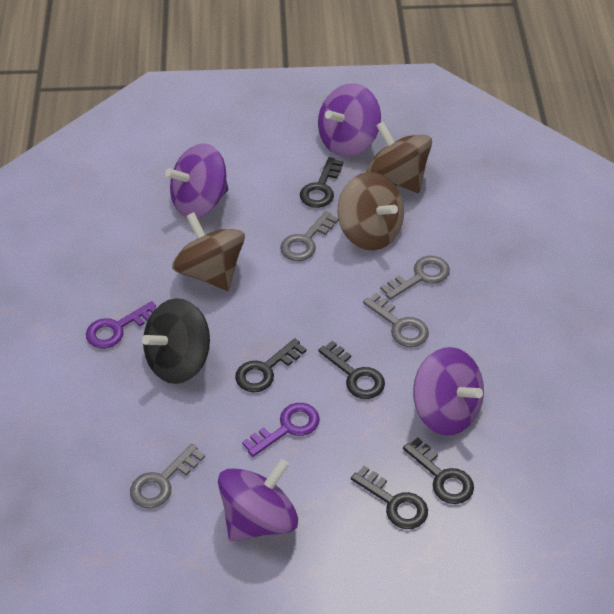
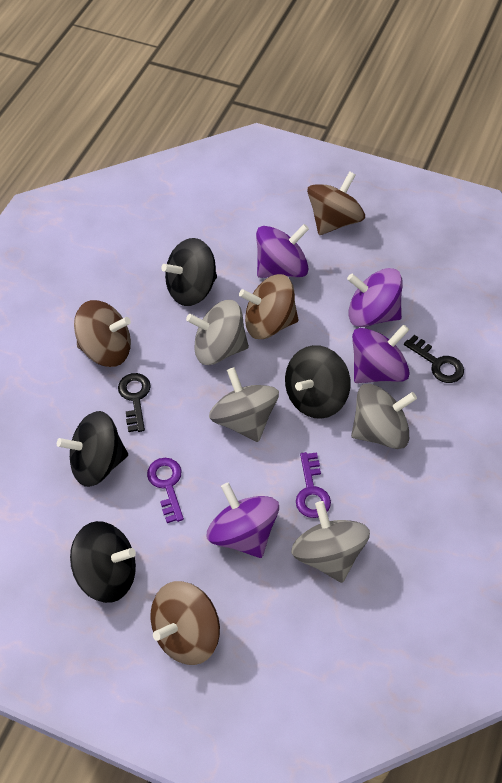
black key: 5 -> 2
black spinning top: 1 -> 4
brown spinning top: 3 -> 4
grey key: 4 -> 0
grey spinning top: 0 -> 4

